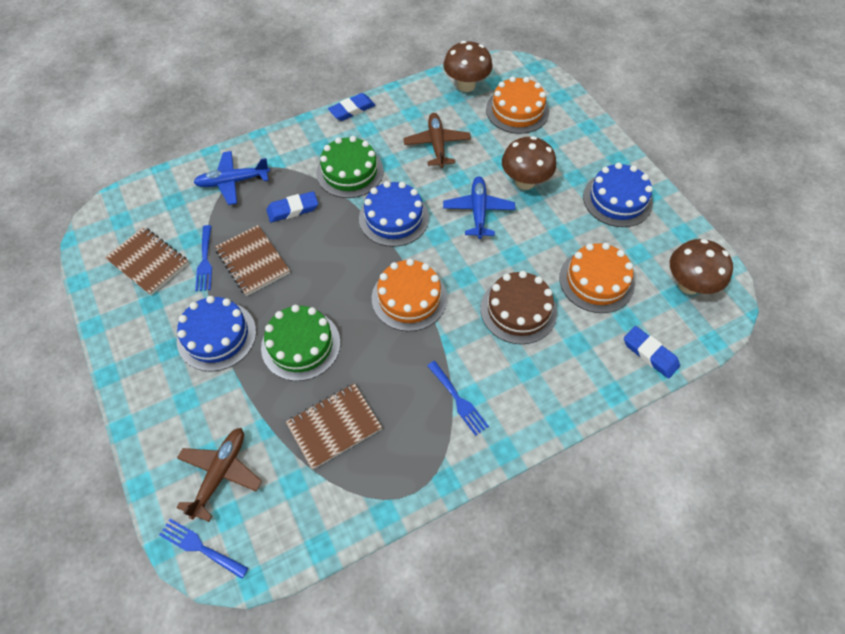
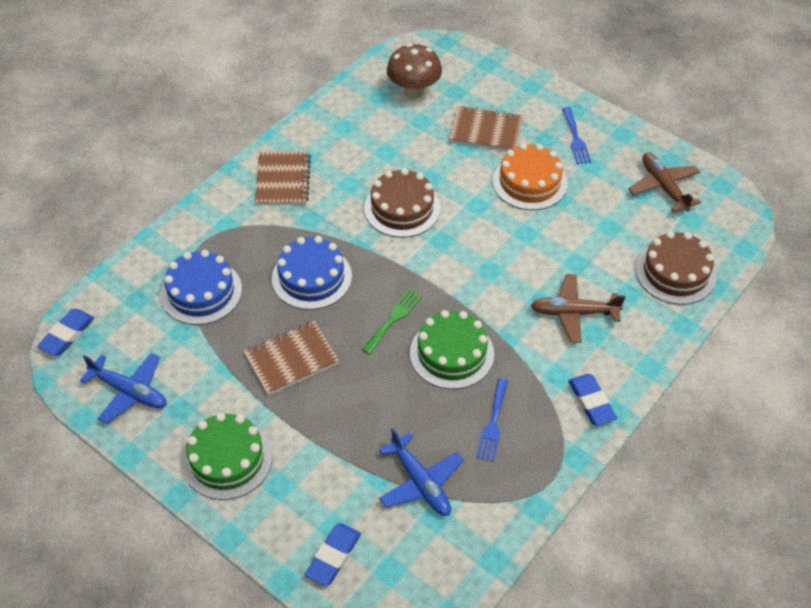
blue cake: 3 -> 2
blue fork: 3 -> 2
brown cake: 1 -> 2
brown mushroom: 3 -> 1
green fork: 0 -> 1
orange cake: 3 -> 1

